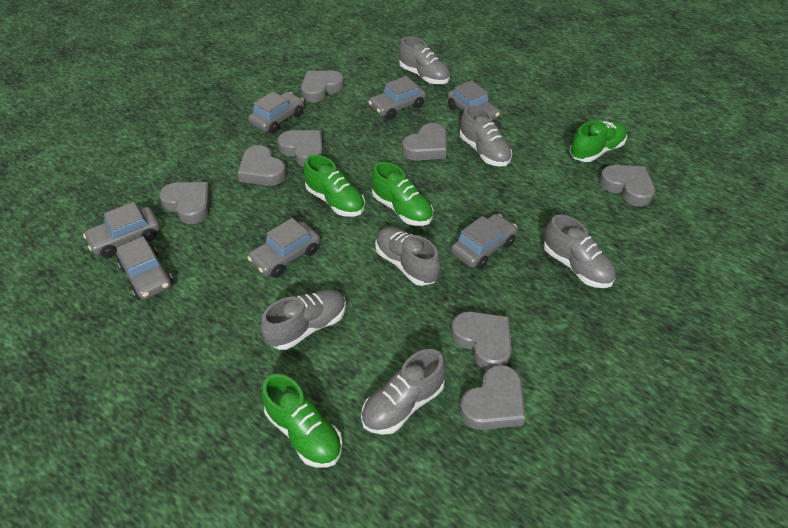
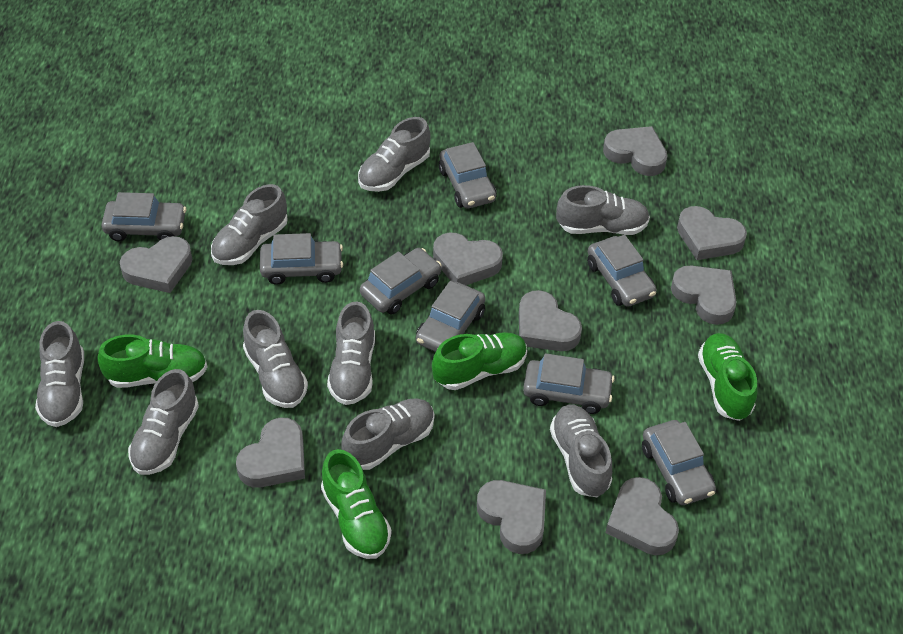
grey car: 7 -> 8
grey heart: 8 -> 9
grey shoe: 6 -> 9

